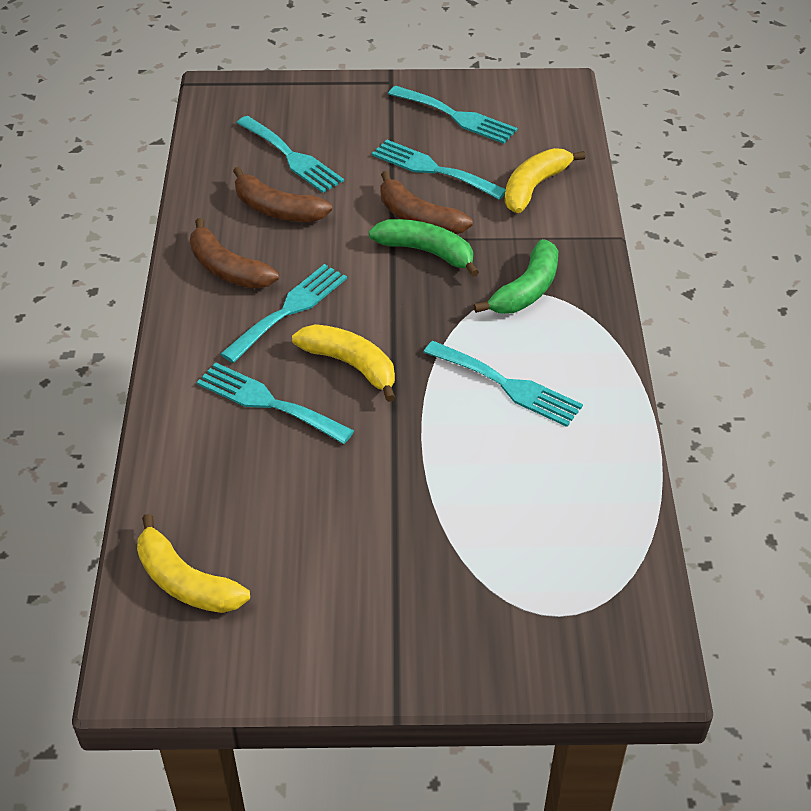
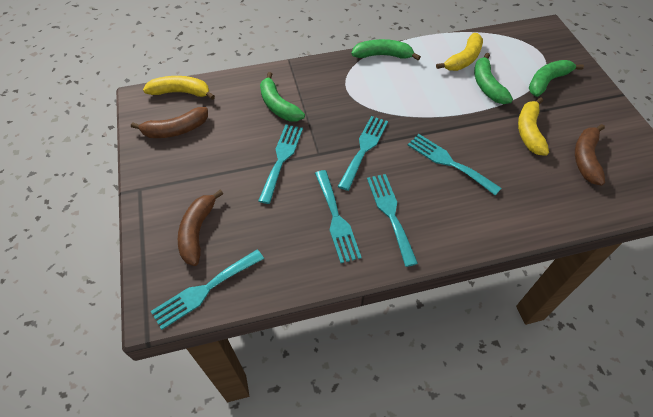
green banana: 2 -> 4

